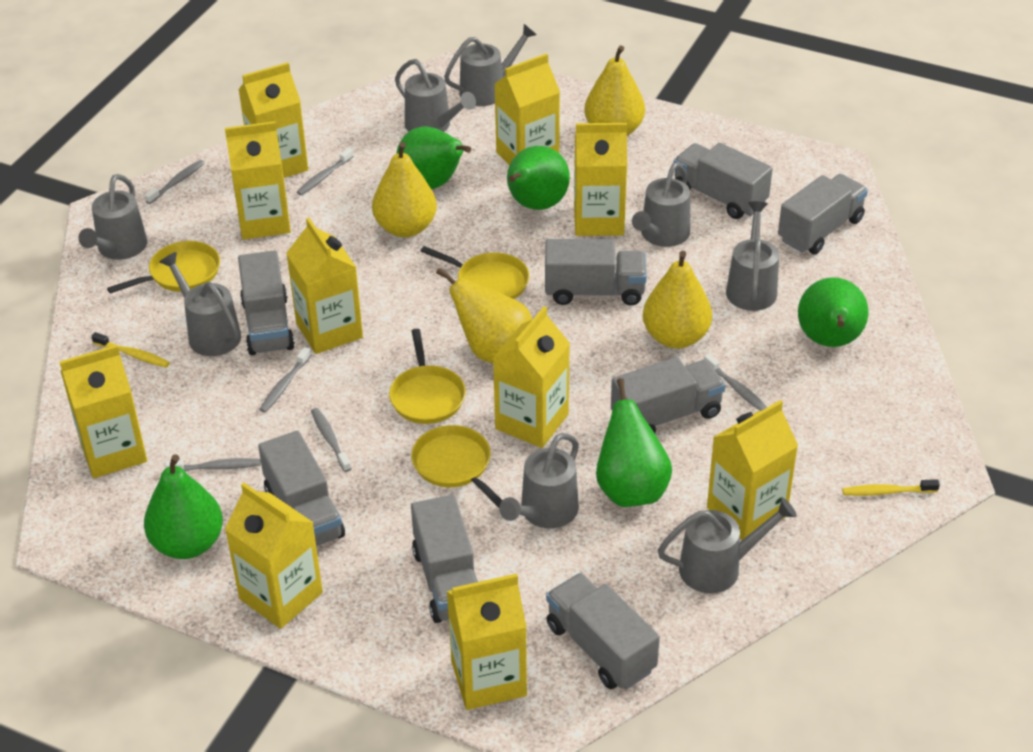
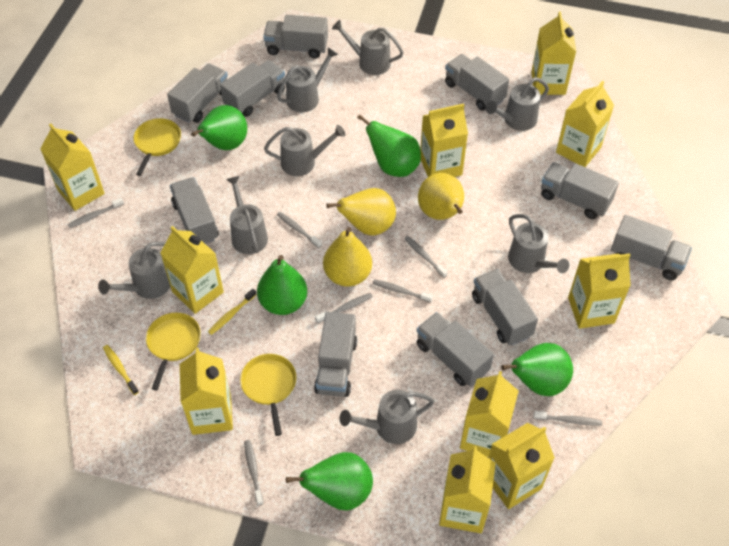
grey toothbrush: 6 -> 7
grey truck: 8 -> 10
yellow pan: 4 -> 3
yellow pear: 4 -> 3

